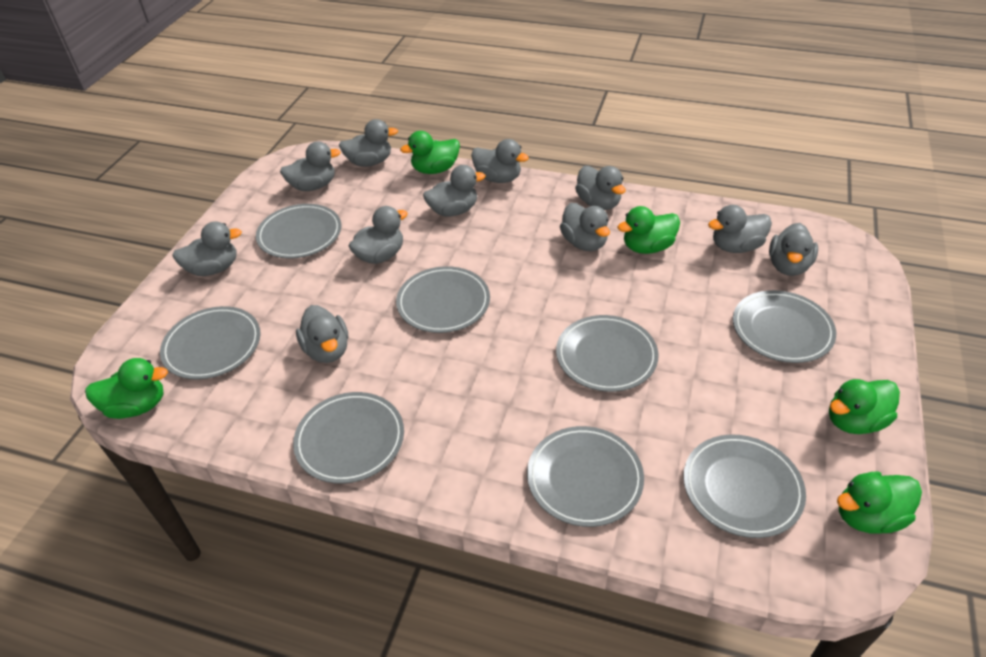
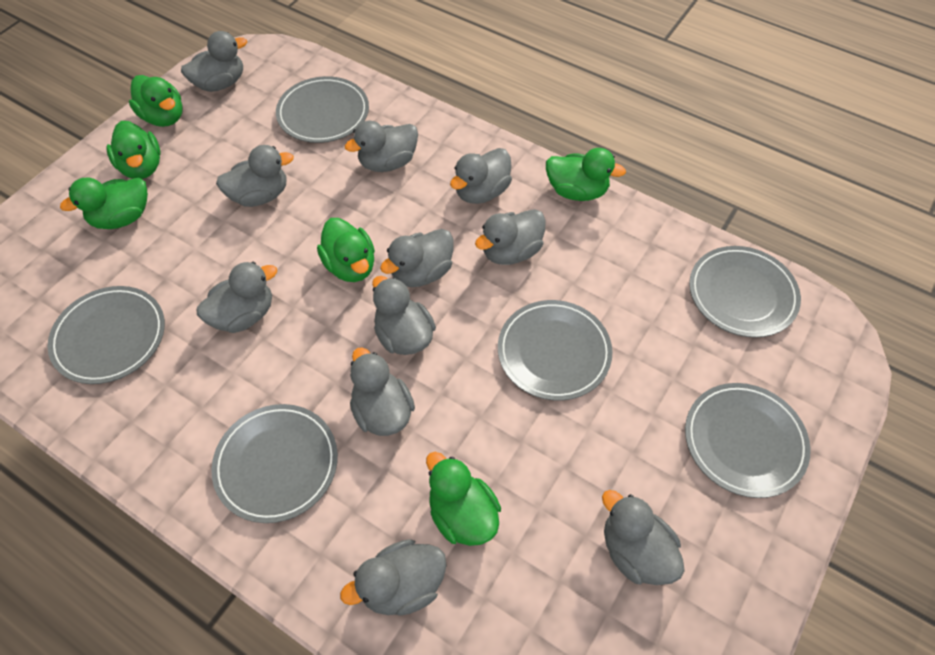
green duck: 5 -> 6
grey plate: 8 -> 6

